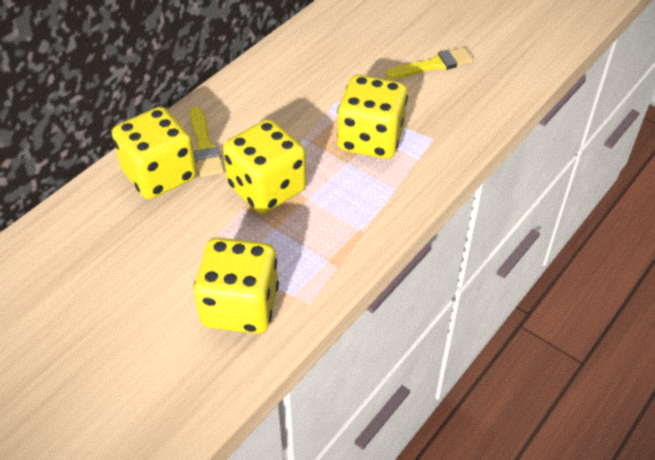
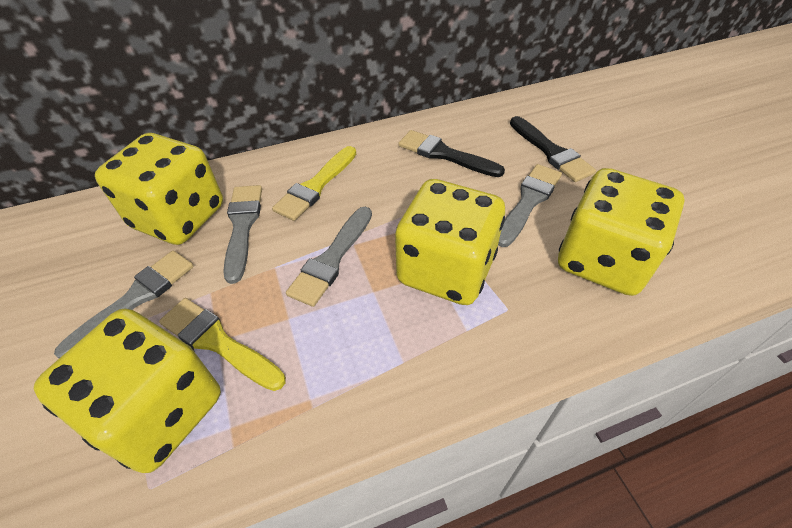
black brush: 0 -> 2
grey brush: 0 -> 4

